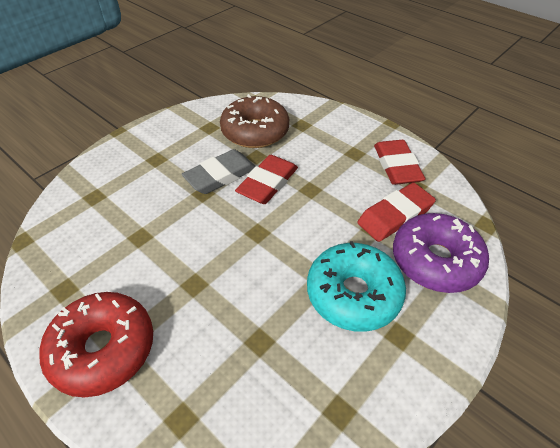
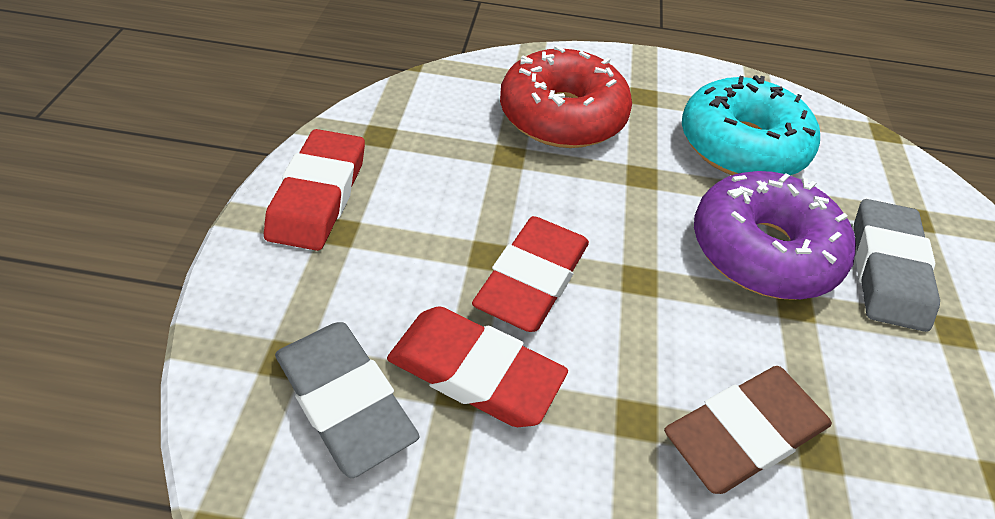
brown donut: 1 -> 0
brown eraser: 0 -> 1
grey eraser: 1 -> 2

